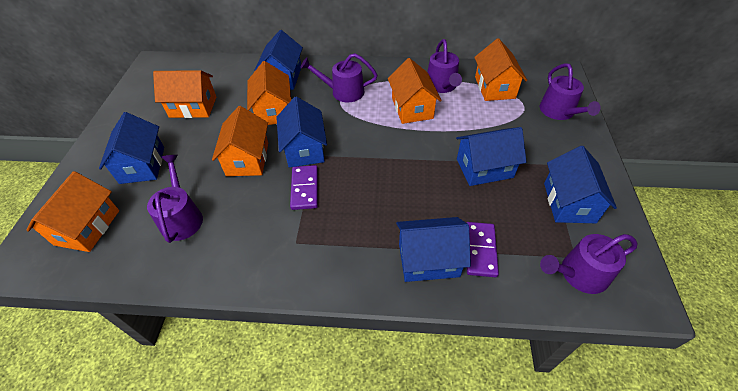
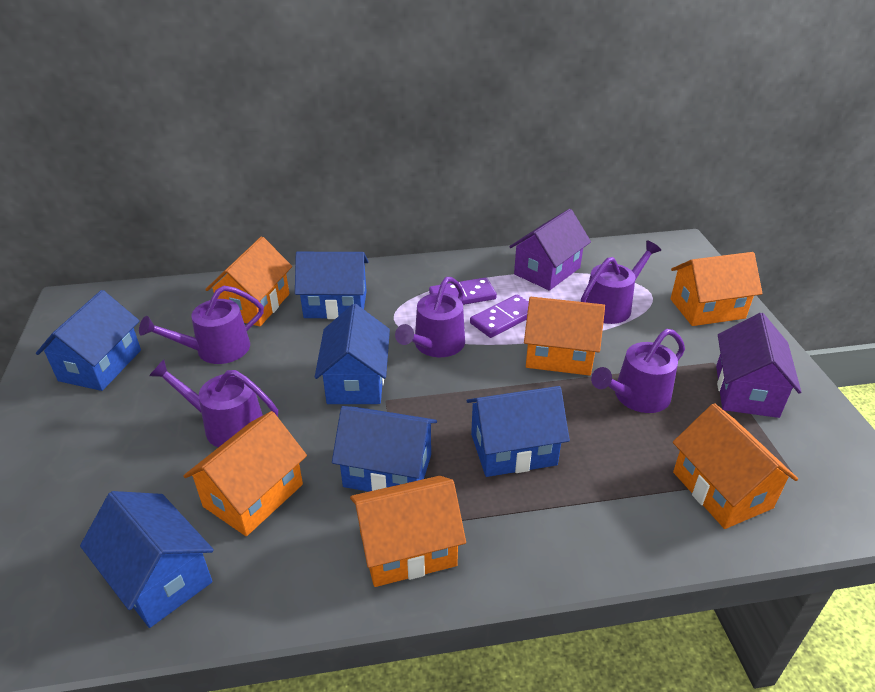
purple house: 0 -> 2

